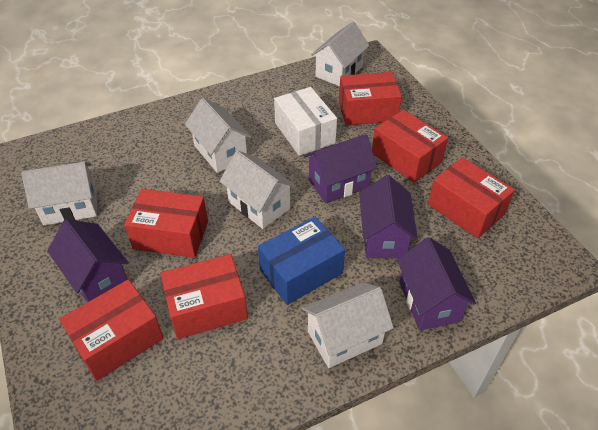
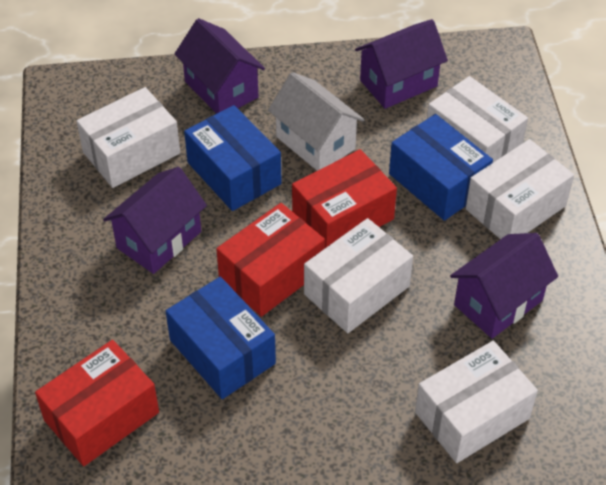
blue box: 1 -> 3
red box: 6 -> 3
white box: 1 -> 5
white house: 5 -> 1

